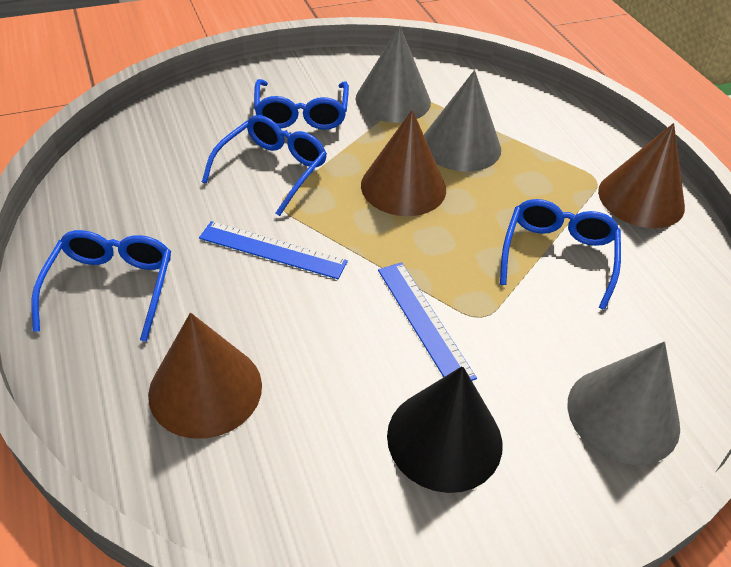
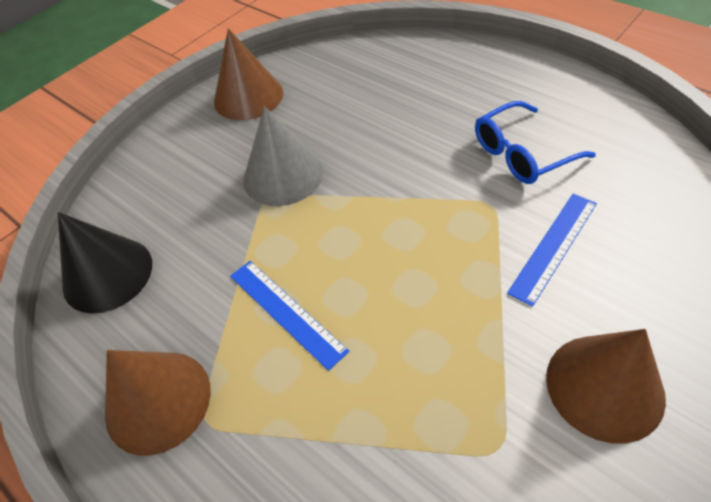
blue glasses: 4 -> 1
grey cone: 3 -> 1

